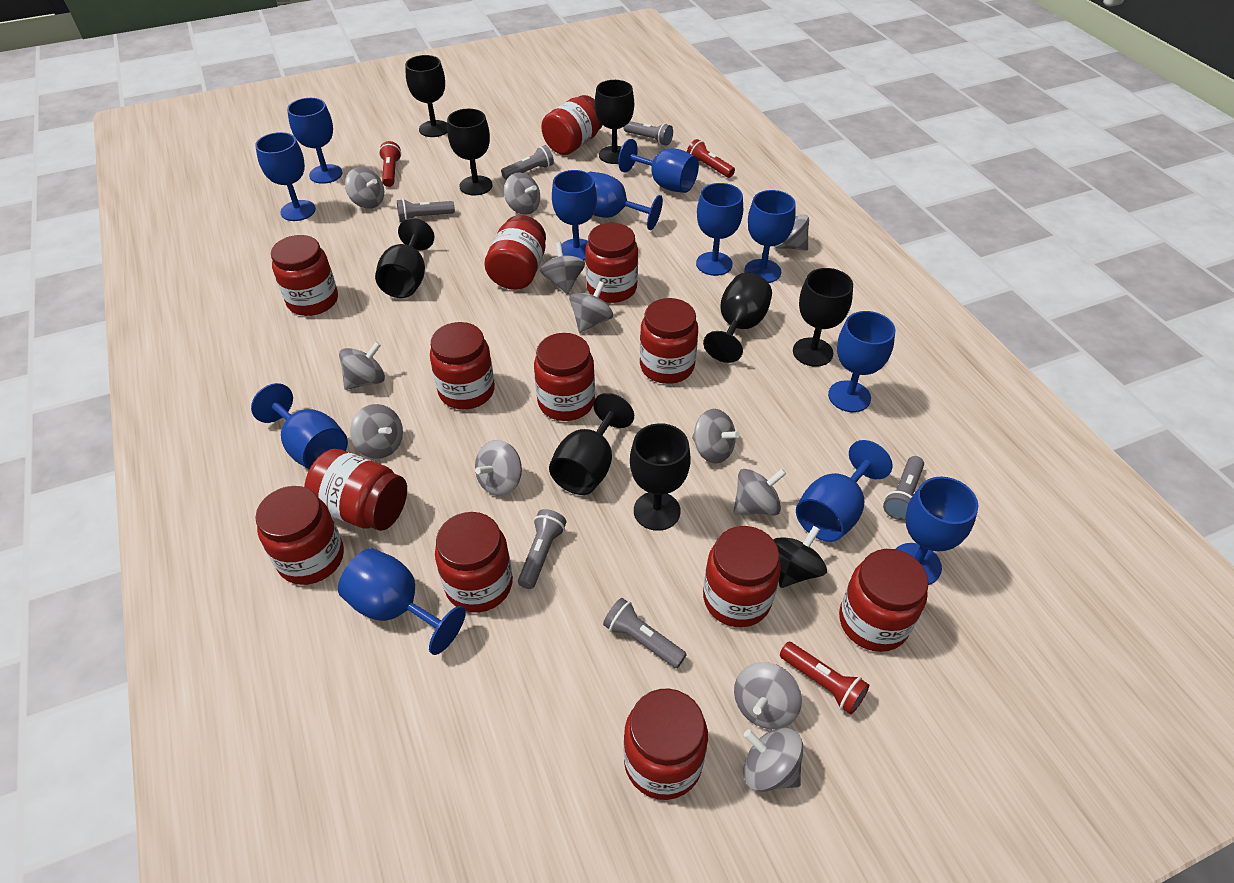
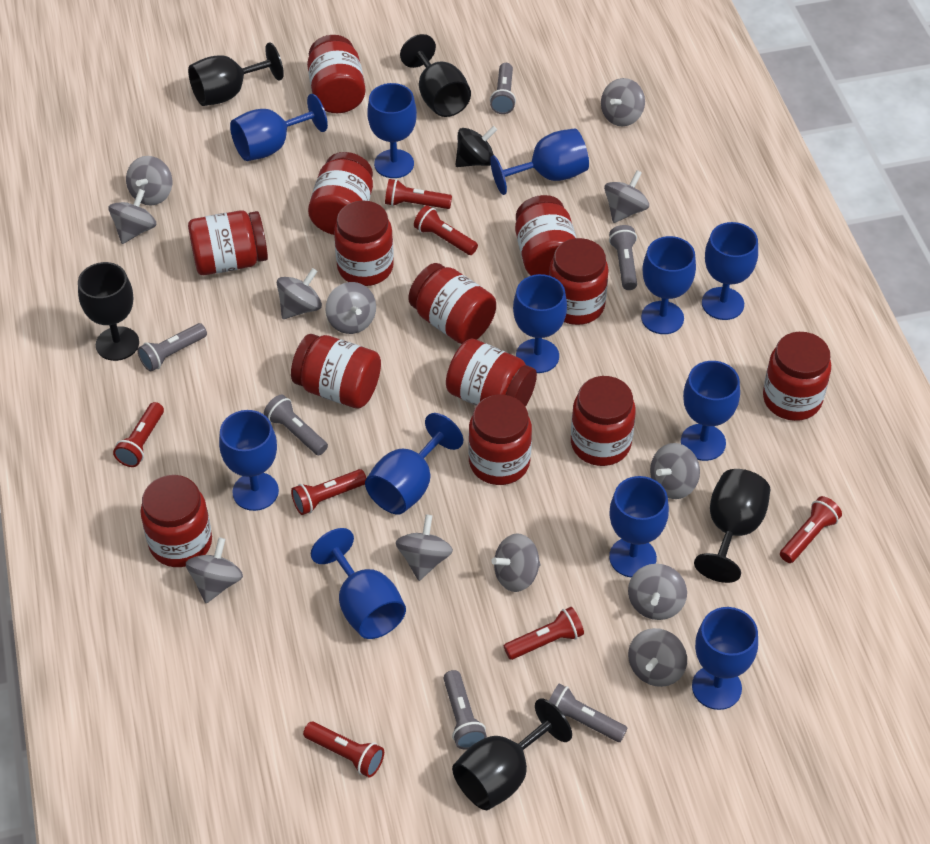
black goblet: 8 -> 5
red flashlight: 3 -> 7

